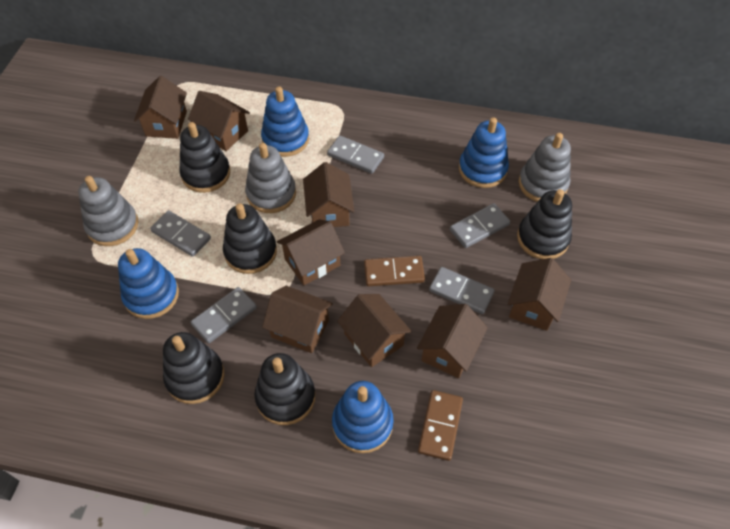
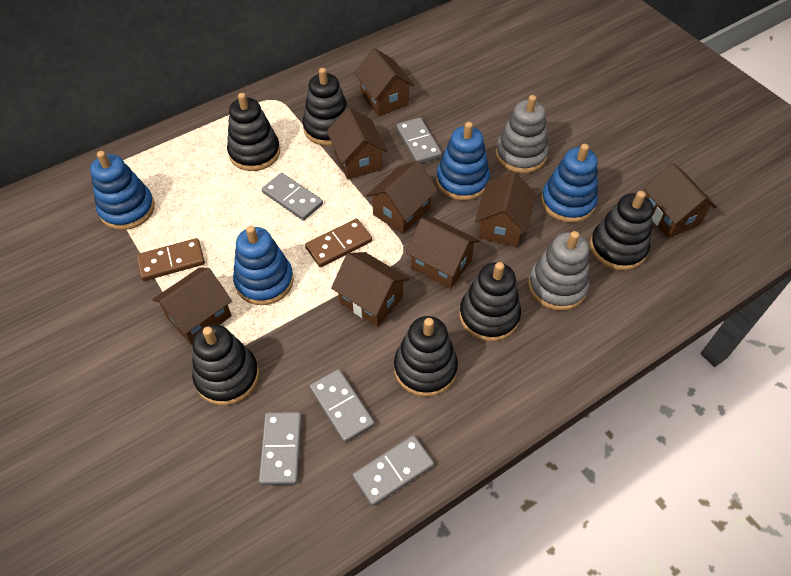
black stacking toy: 5 -> 6
grey stacking toy: 3 -> 2

